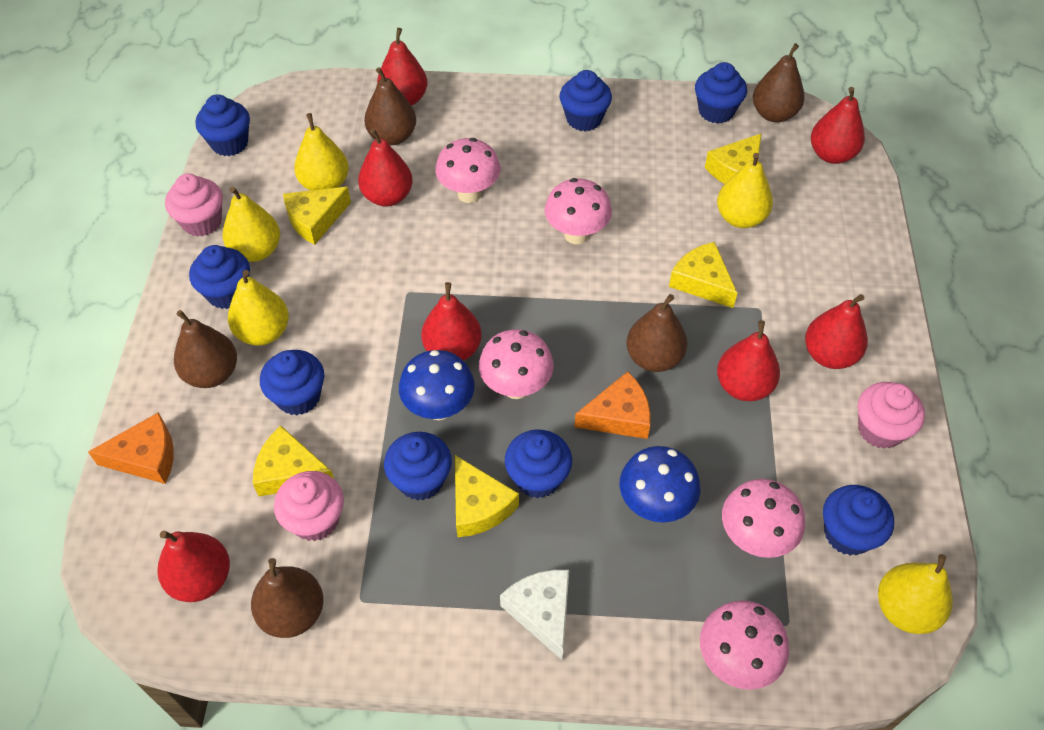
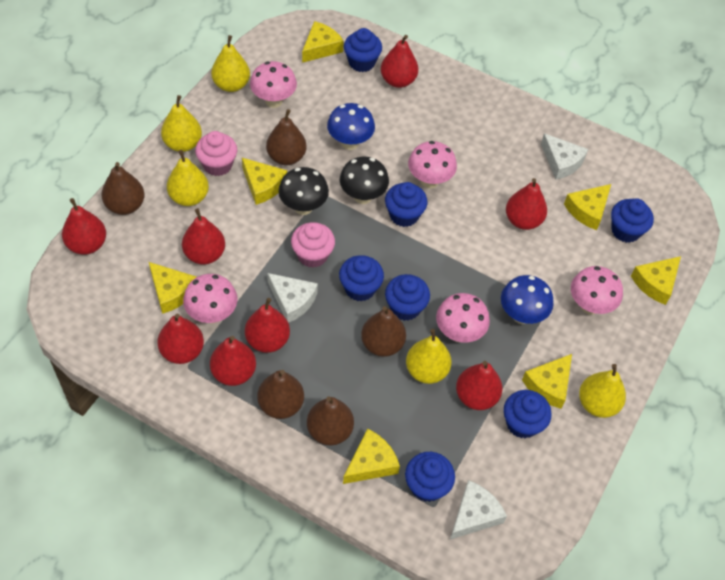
black mushroom: 0 -> 2
blue cupcake: 8 -> 7
orange cheese: 2 -> 0
pink cupcake: 3 -> 2
red pear: 7 -> 8
white cheese: 1 -> 3
yellow cheese: 5 -> 7

